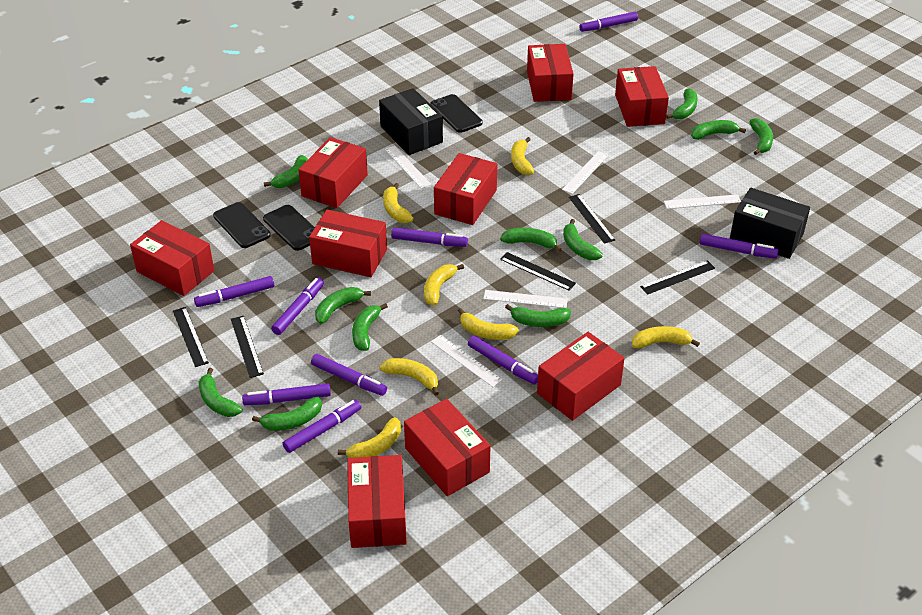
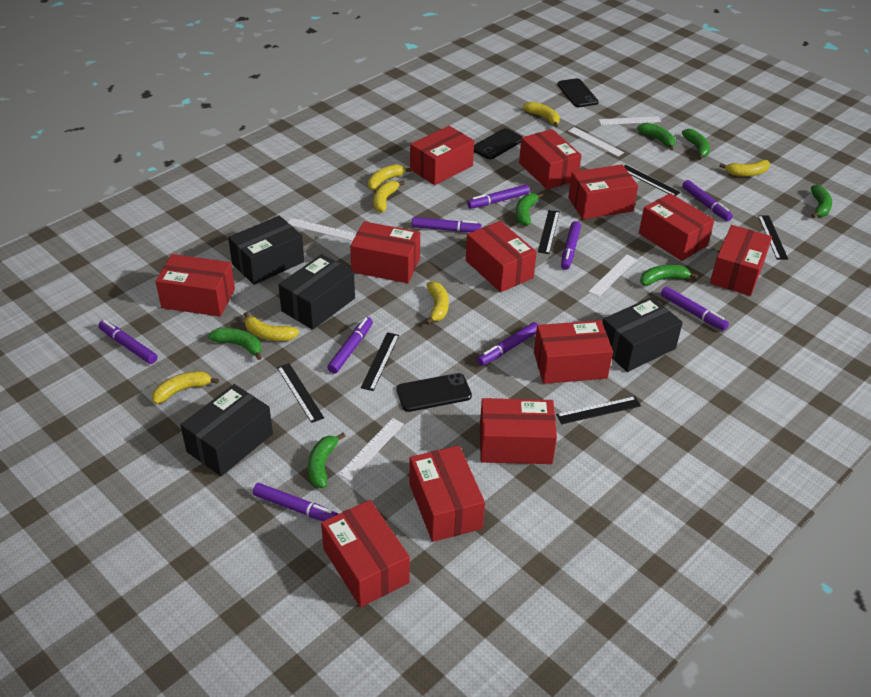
black box: 2 -> 4
black ruler: 5 -> 6
green banana: 11 -> 7
red box: 9 -> 12

